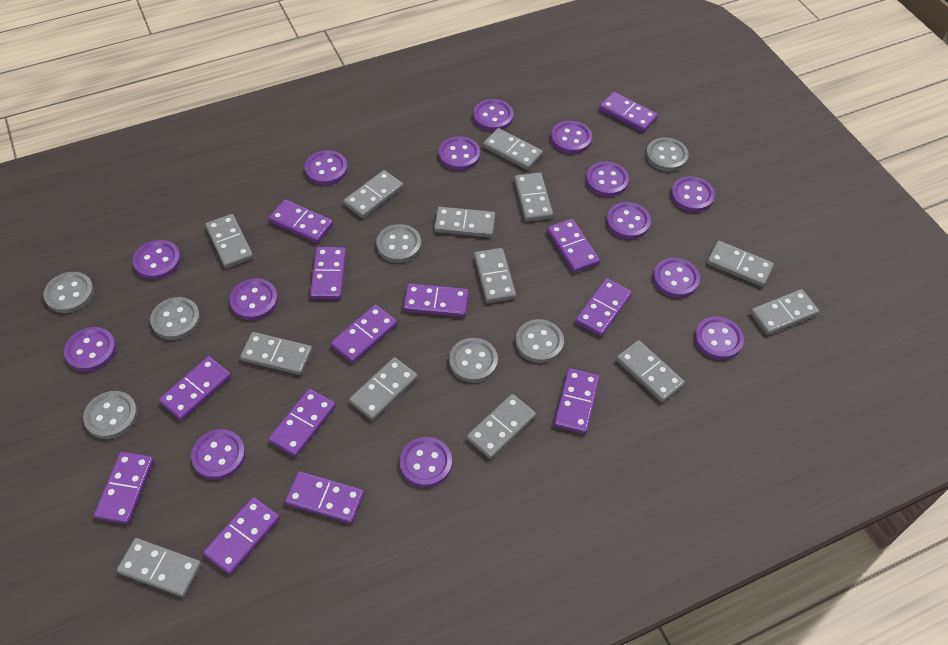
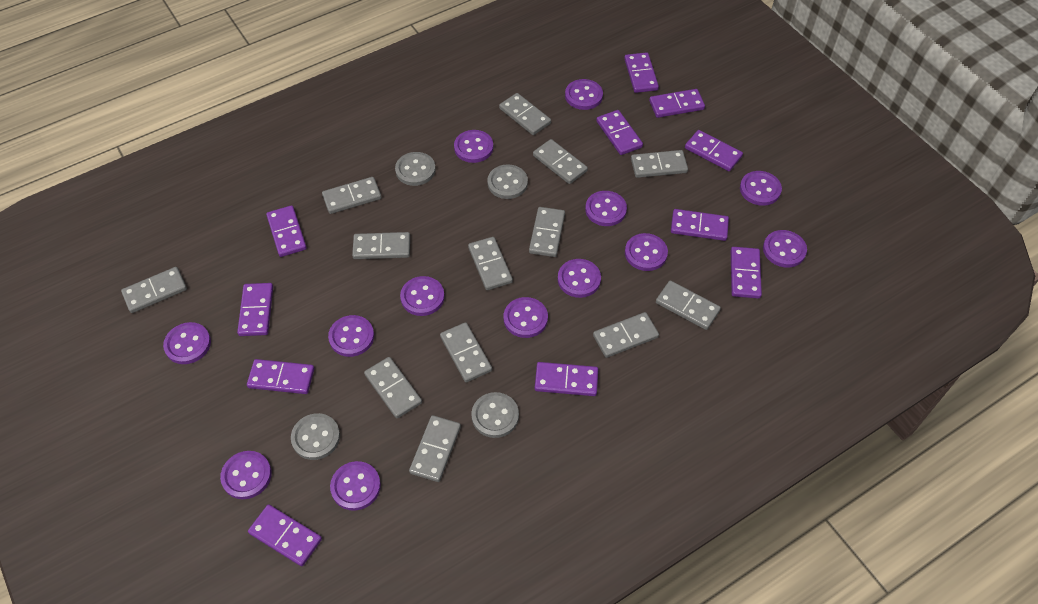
grey button: 7 -> 4
purple button: 14 -> 13
purple domino: 13 -> 11

